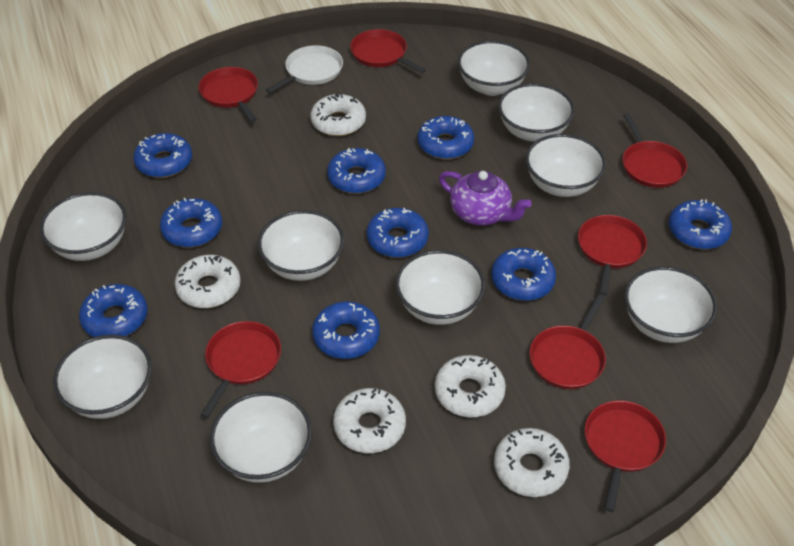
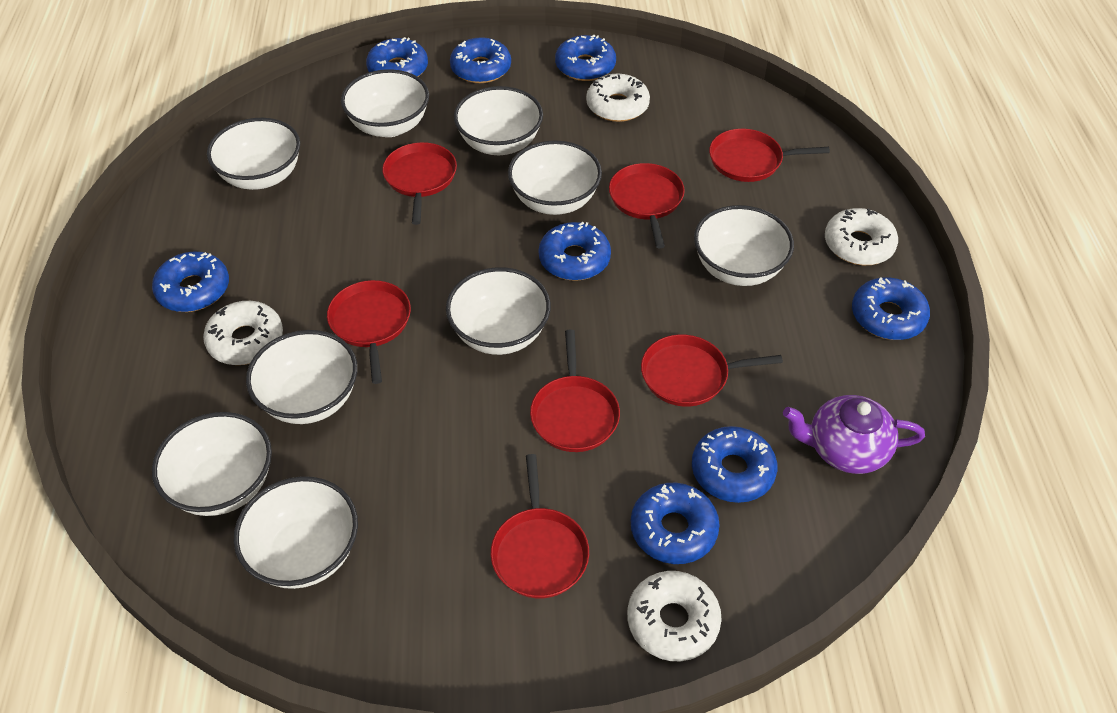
blue donut: 9 -> 8
white donut: 5 -> 4
white pan: 1 -> 0

